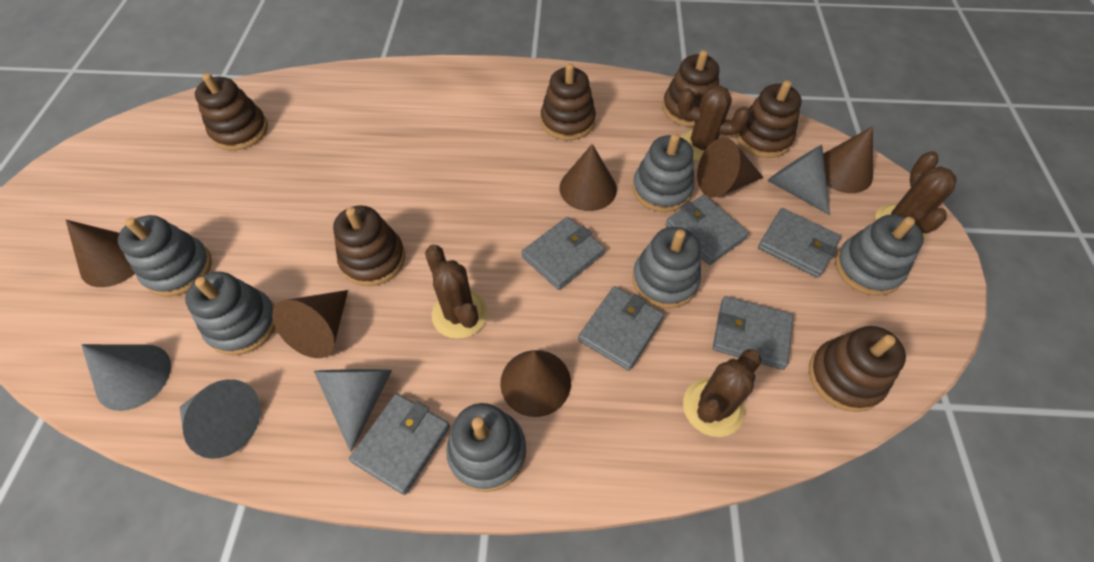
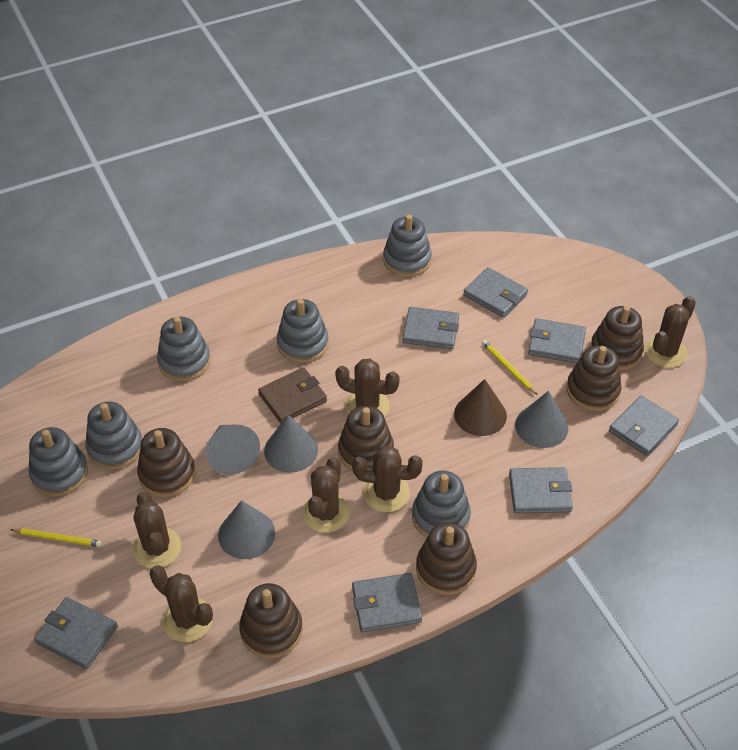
brown cactus: 4 -> 6
brown cone: 6 -> 1
brown wallet: 0 -> 1
grey wallet: 6 -> 7
yellow pencil: 0 -> 2

